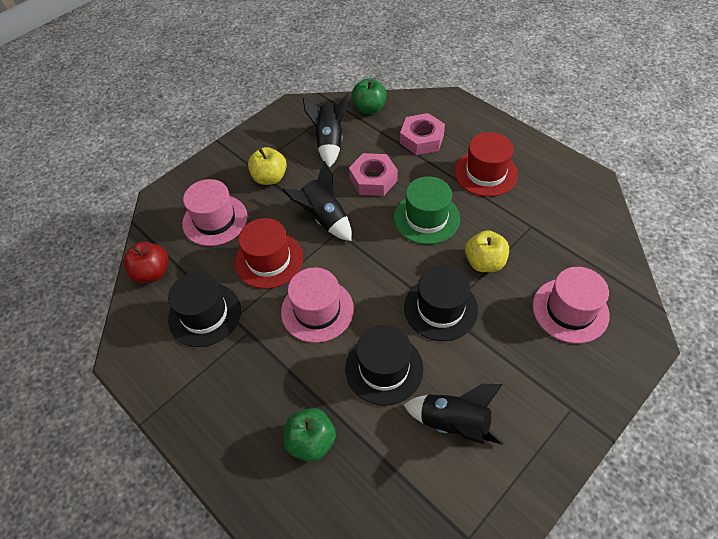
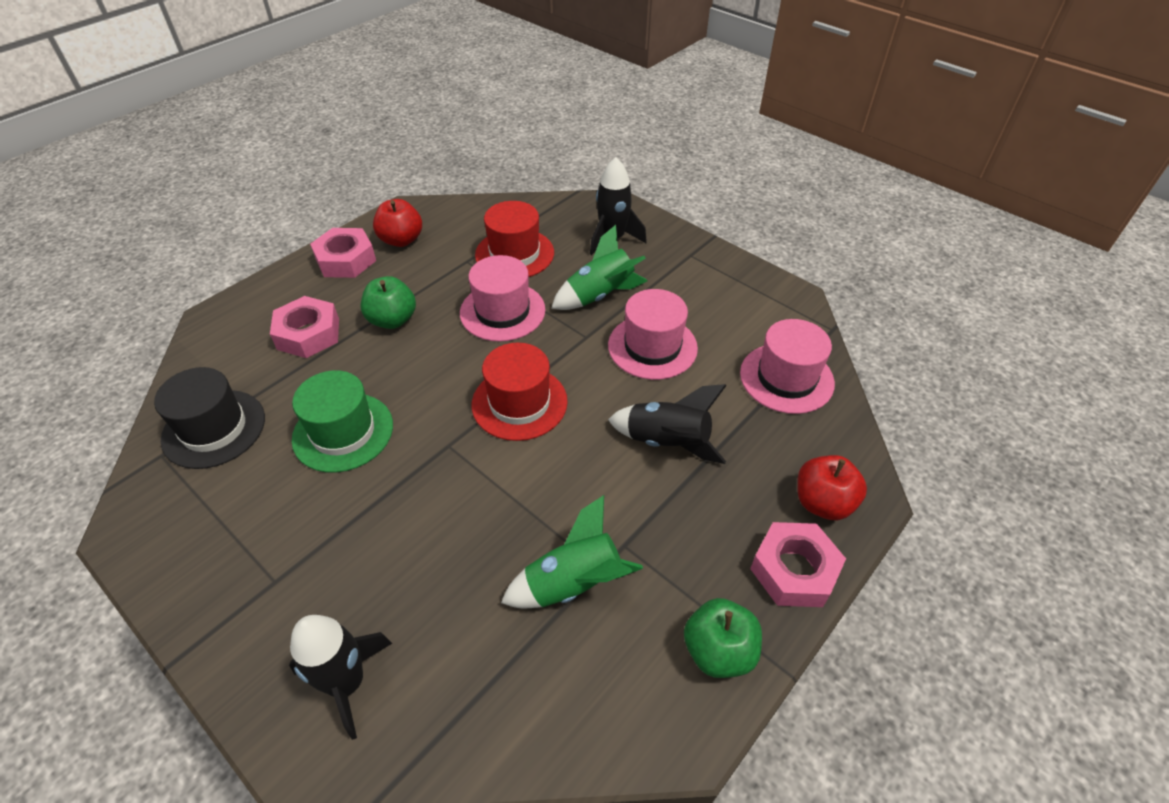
black hat: 3 -> 1
green rocket: 0 -> 2
pink nut: 2 -> 3
red apple: 1 -> 2
yellow apple: 2 -> 0

